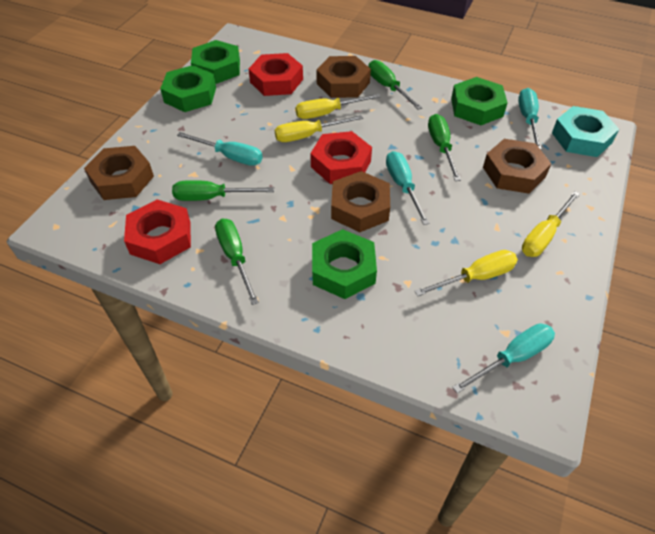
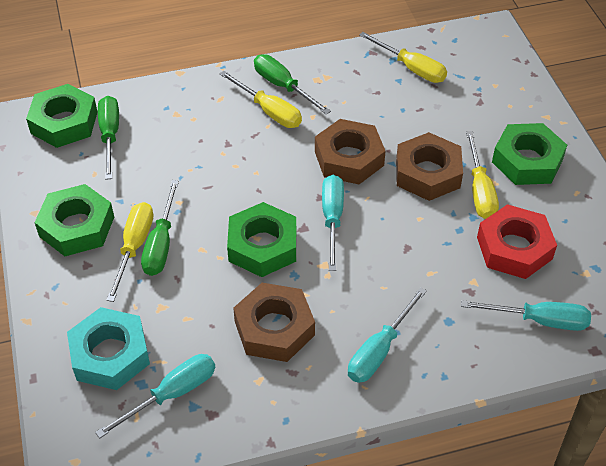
brown nut: 4 -> 3
green screwdriver: 4 -> 3
red nut: 3 -> 1

